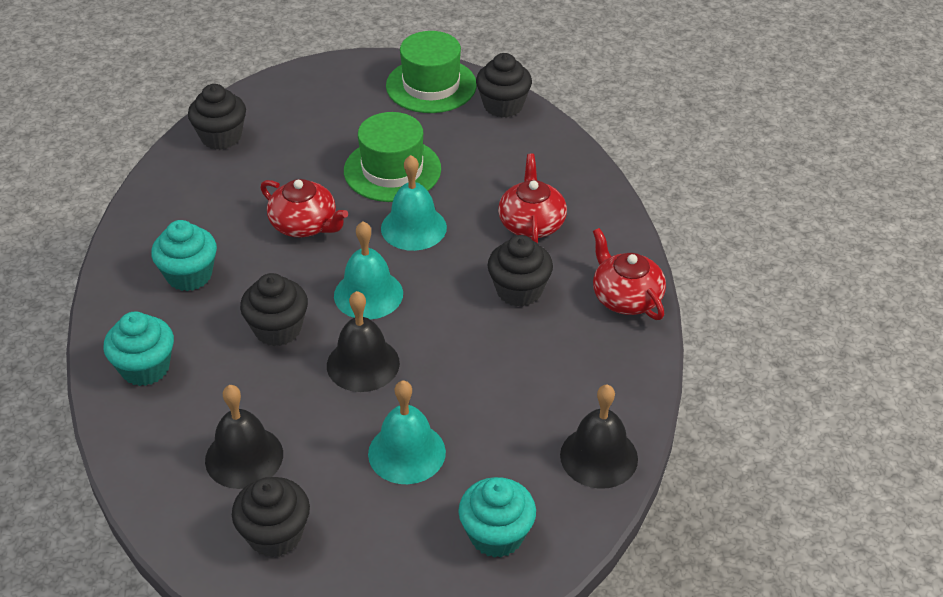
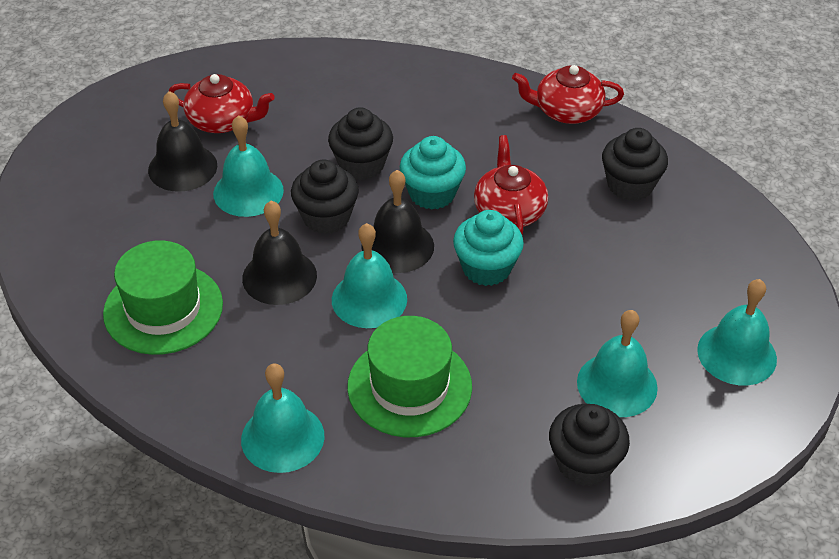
black cupcake: 5 -> 4
turquoise bell: 3 -> 5
turquoise cupcake: 3 -> 2

